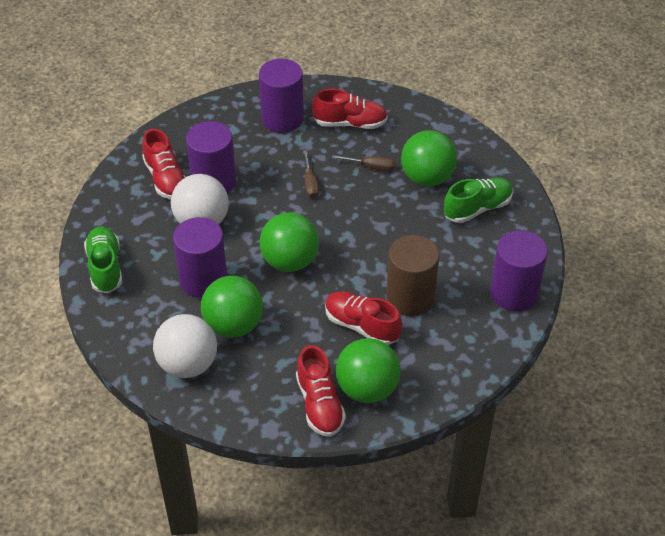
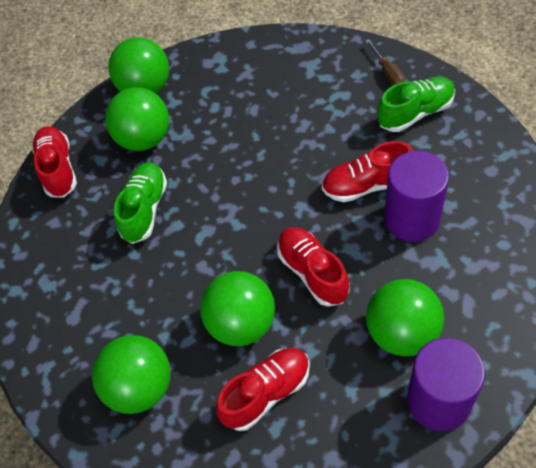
brown cylinder: 1 -> 0
brown screwdriver: 2 -> 1
green ball: 4 -> 5
purple cylinder: 4 -> 2
white ball: 2 -> 0

